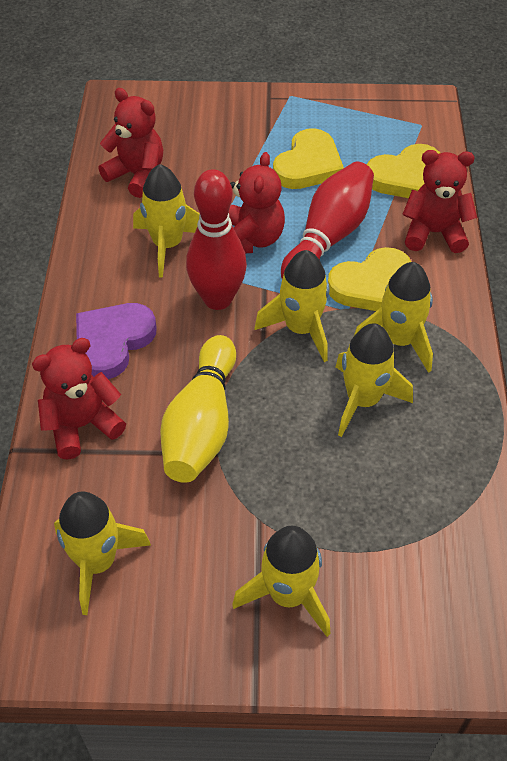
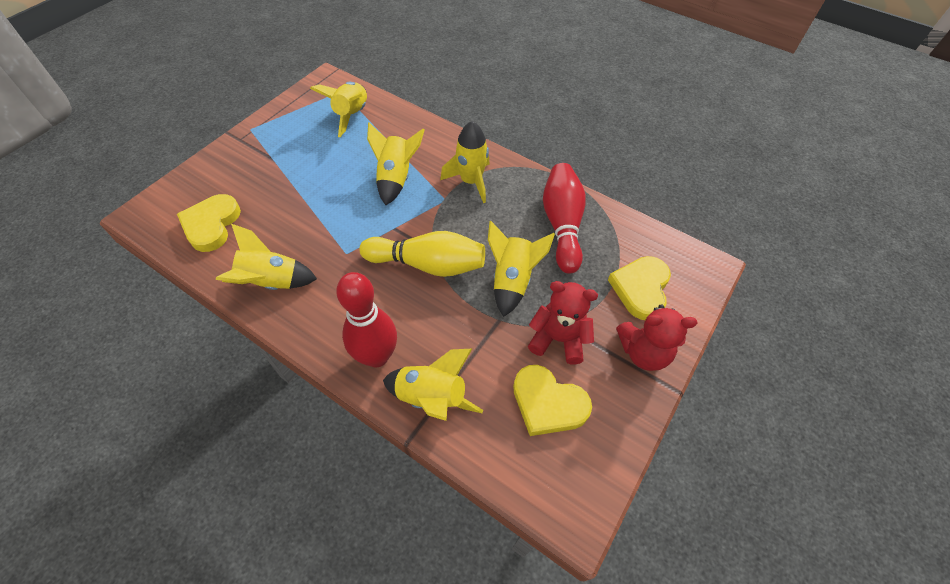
purple heart: 1 -> 0
red teddy bear: 4 -> 2

